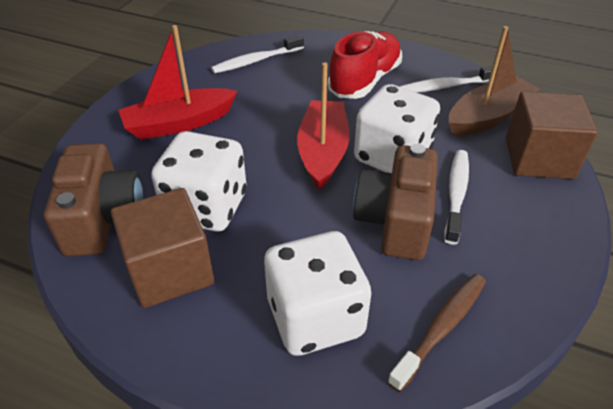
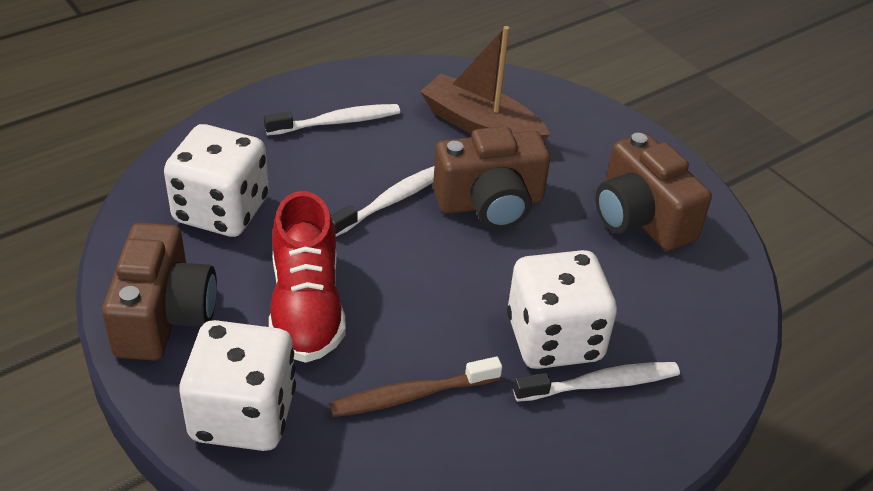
brown camera: 2 -> 3
brown cube: 2 -> 0
red boat: 2 -> 0

